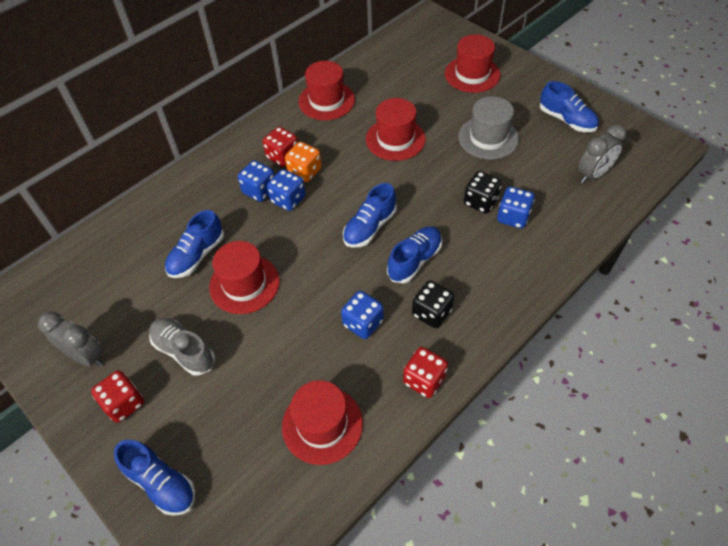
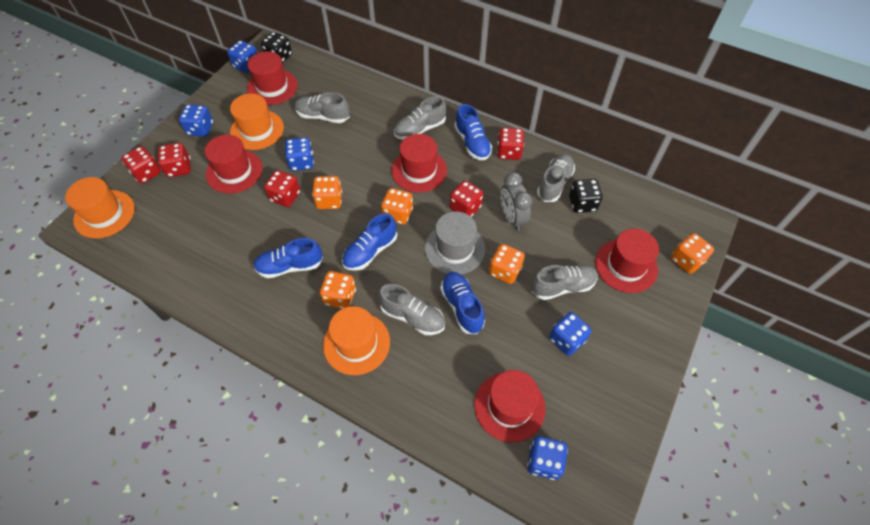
blue dice: 4 -> 5
blue shoe: 5 -> 4
grey clock: 2 -> 1
grey shoe: 1 -> 5
orange dice: 1 -> 5
orange hat: 0 -> 3
red dice: 3 -> 5

